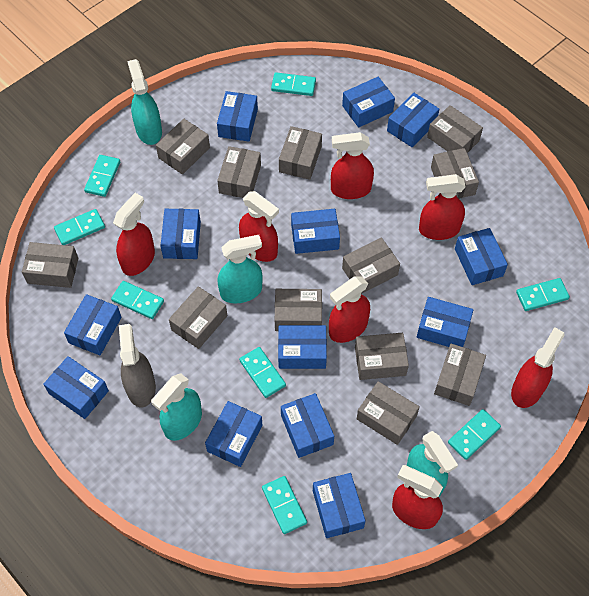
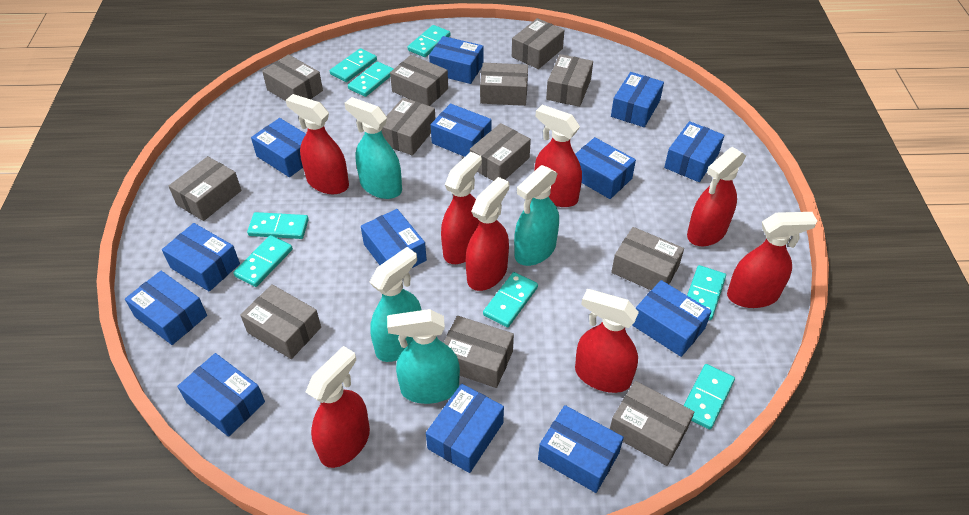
grey spray bottle: 1 -> 0
red spray bottle: 7 -> 8

